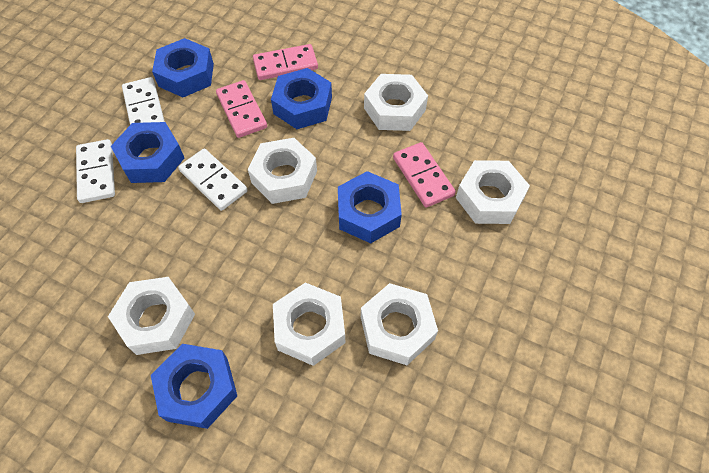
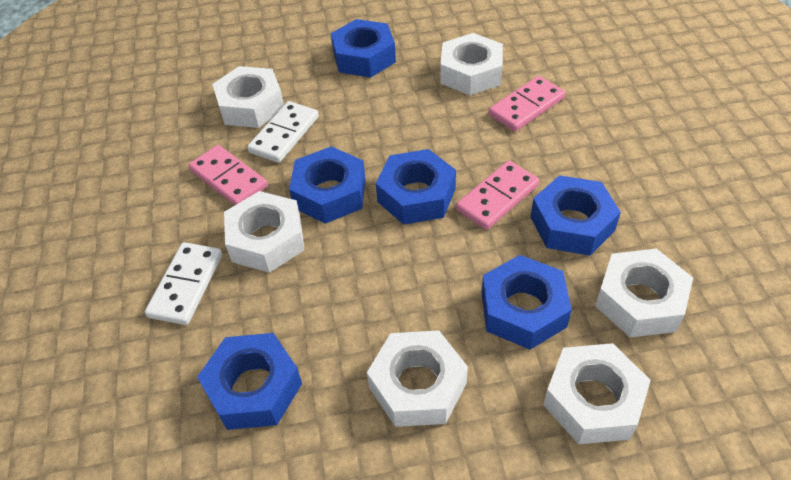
blue nut: 5 -> 6
white domino: 3 -> 2

